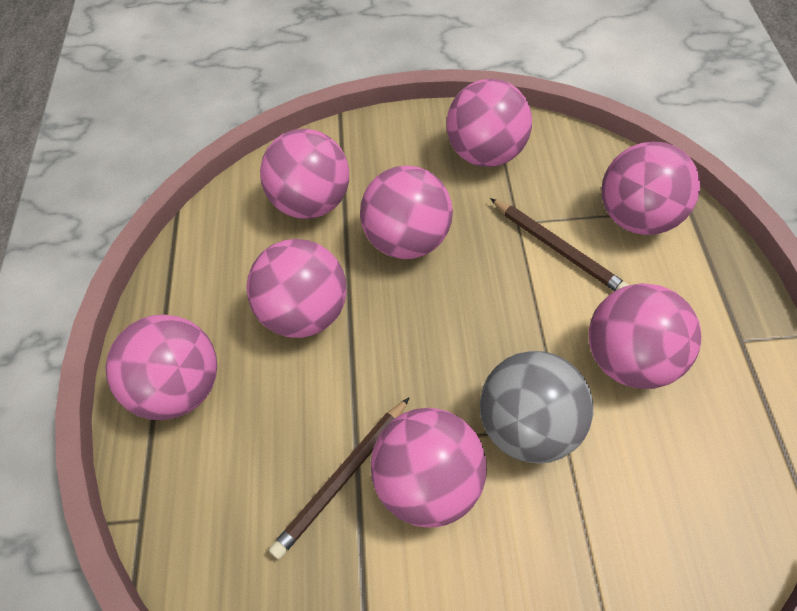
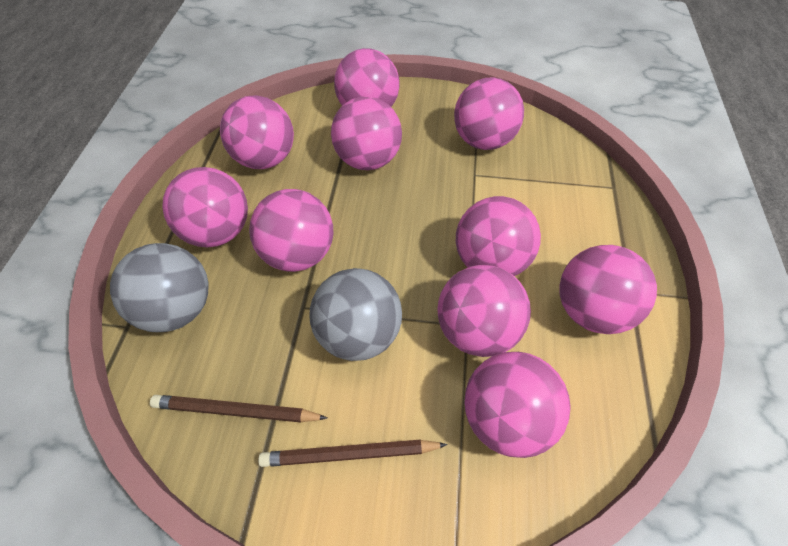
grey ball: 1 -> 2
pink ball: 8 -> 10

